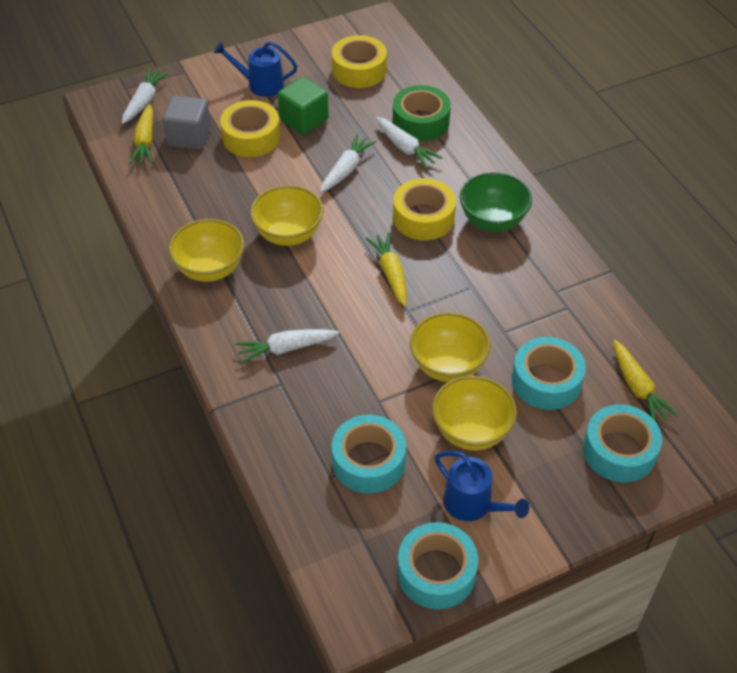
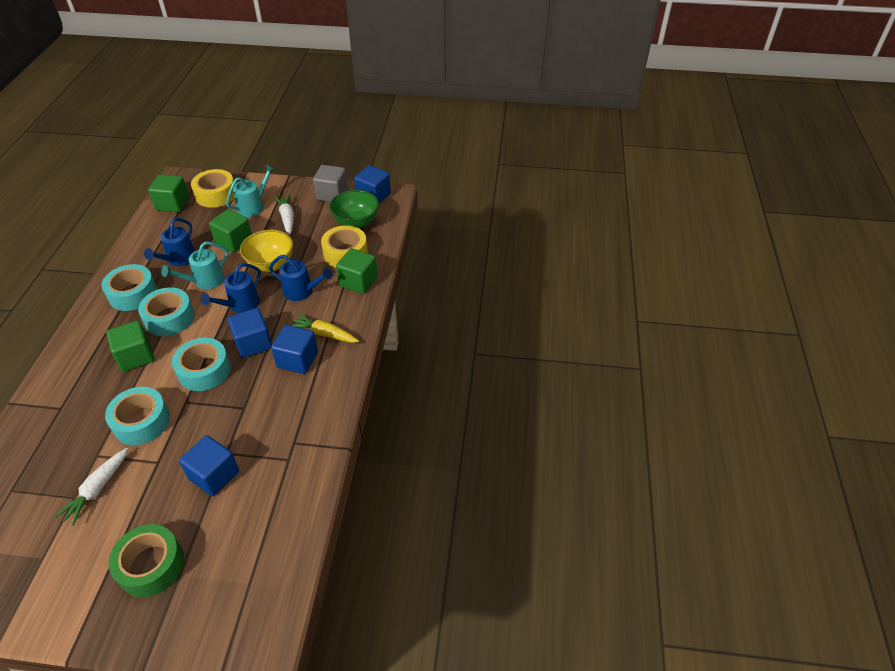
blue cube: 0 -> 4
blue watering can: 2 -> 3
green cube: 1 -> 4
turquoise watering can: 0 -> 2
white carrot: 4 -> 2
yellow bowl: 4 -> 1
yellow carrot: 3 -> 1
yellow tape: 3 -> 2

